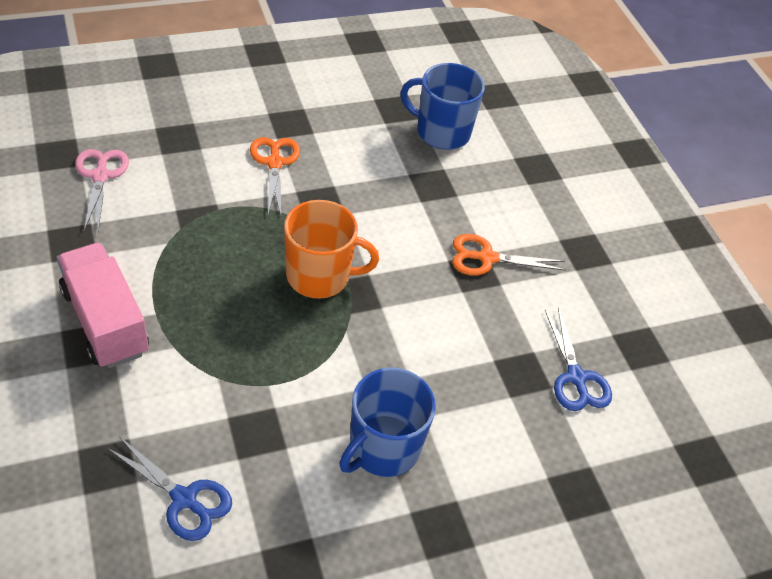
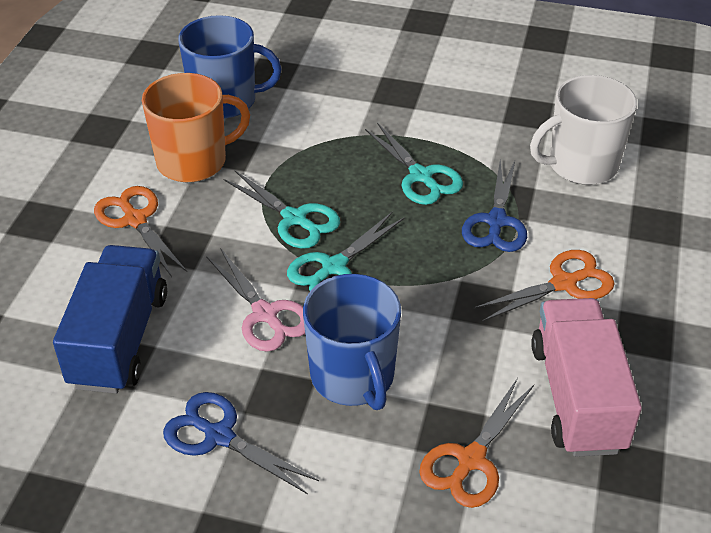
blue truck: 0 -> 1
orange scissors: 2 -> 3
turquoise scissors: 0 -> 3
white mug: 0 -> 1

